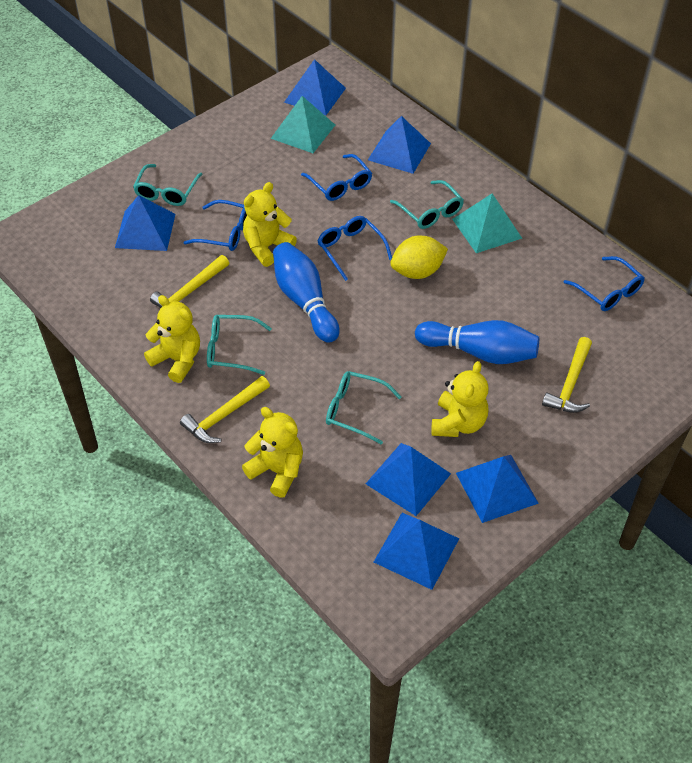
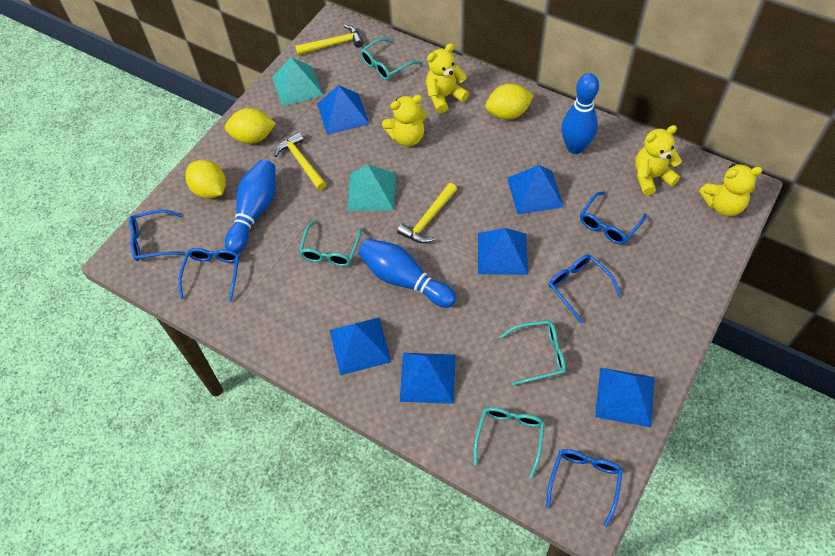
blue bowling pin: 2 -> 3
blue glasses: 4 -> 5
yellow lemon: 1 -> 3

